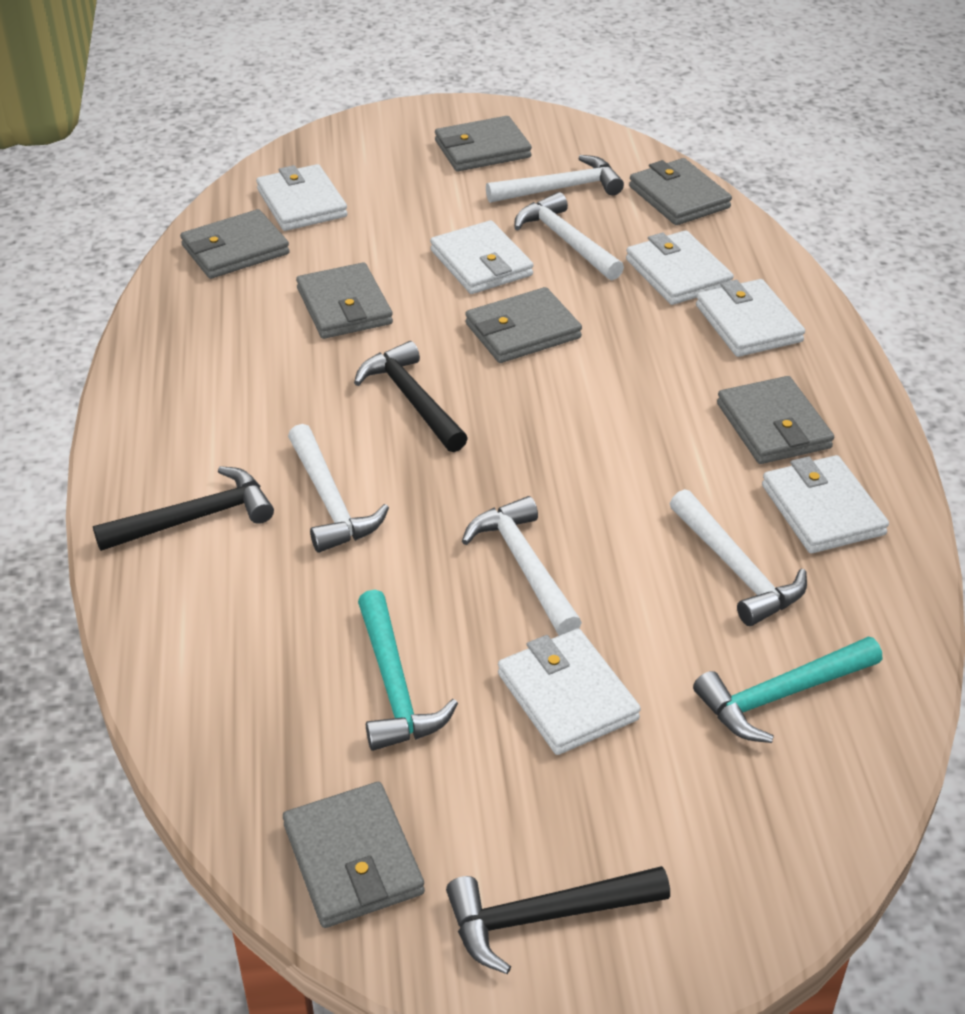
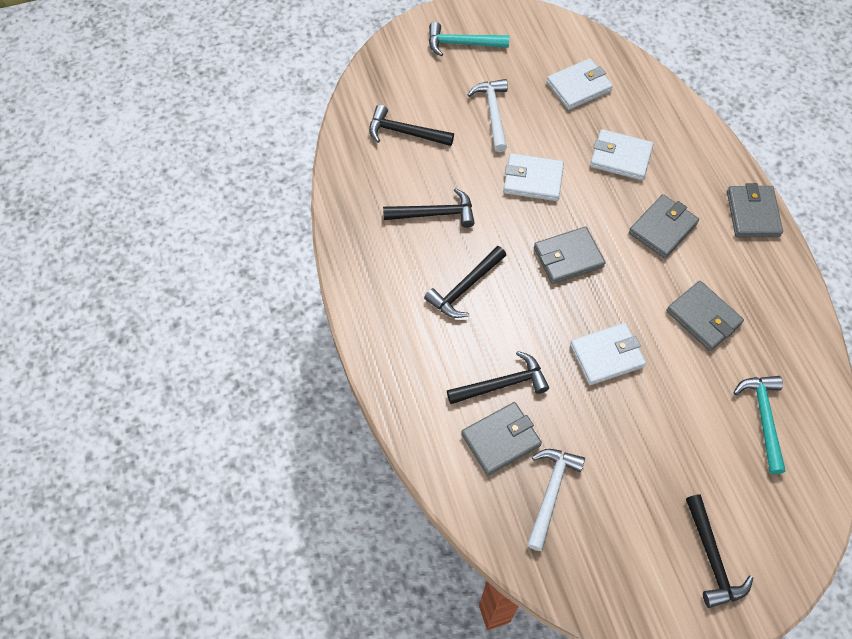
black hammer: 3 -> 5
grey wallet: 7 -> 5
white hammer: 5 -> 2
white wallet: 6 -> 4

